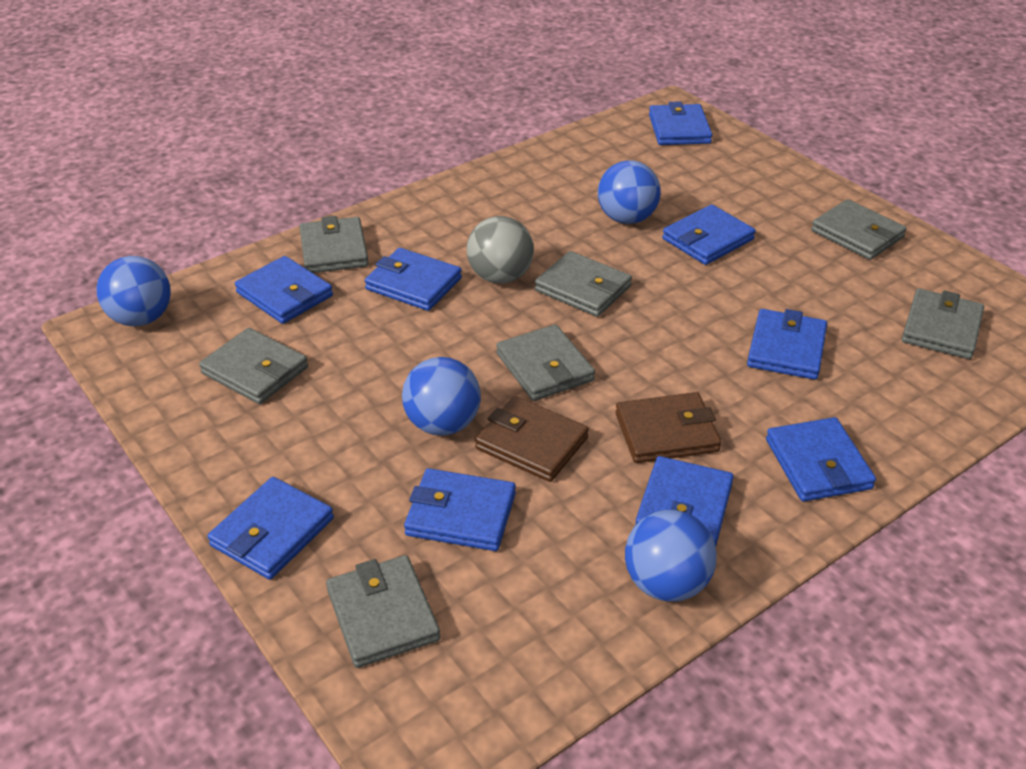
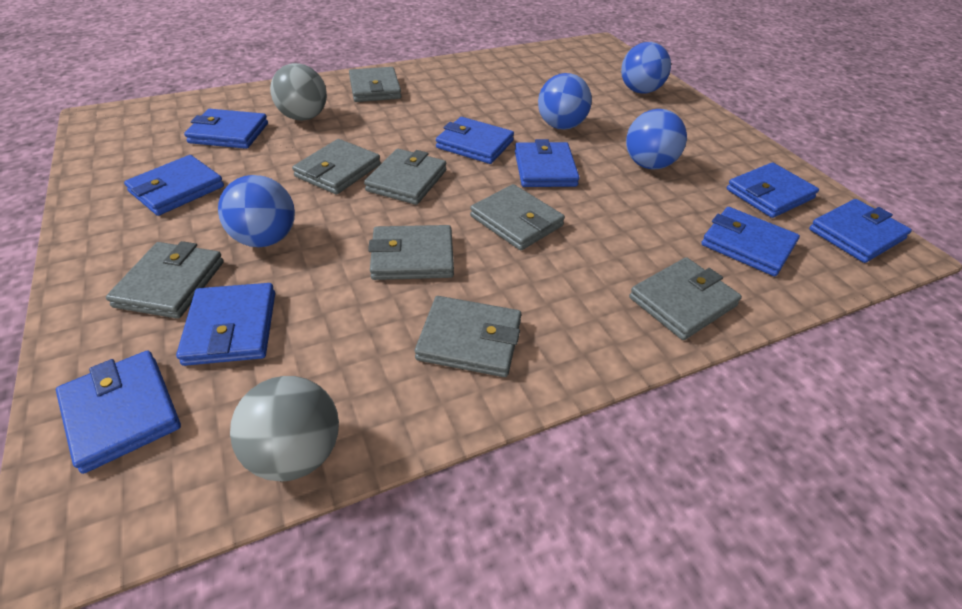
brown wallet: 2 -> 0
grey ball: 1 -> 2
grey wallet: 7 -> 8

